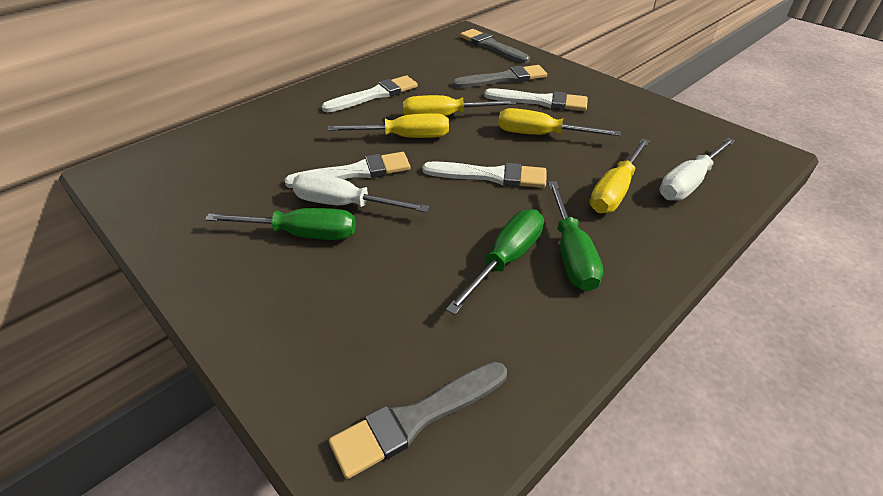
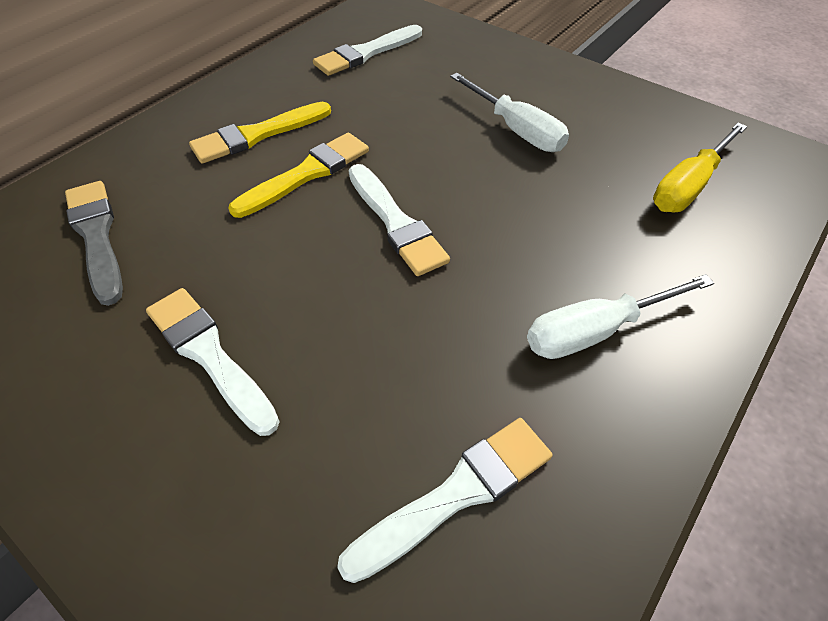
green screwdriver: 3 -> 0
grey brush: 3 -> 1
yellow brush: 0 -> 2
yellow screwdriver: 4 -> 1

